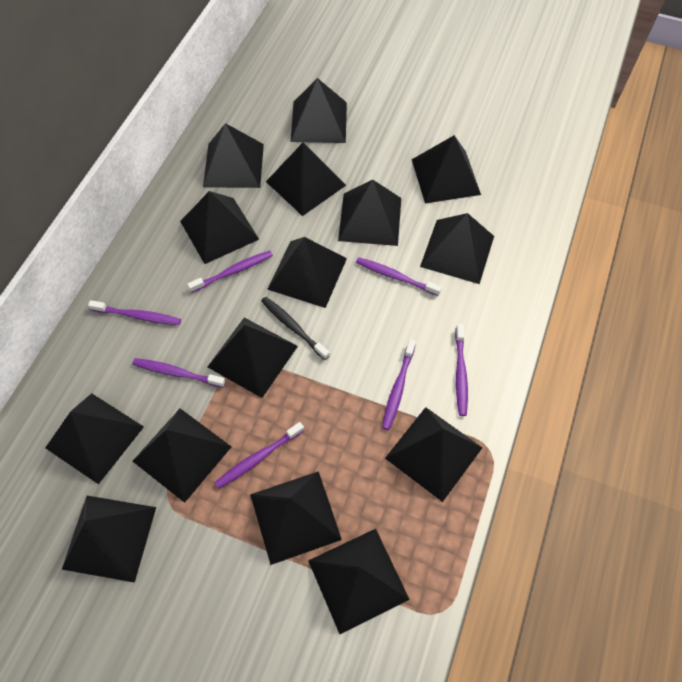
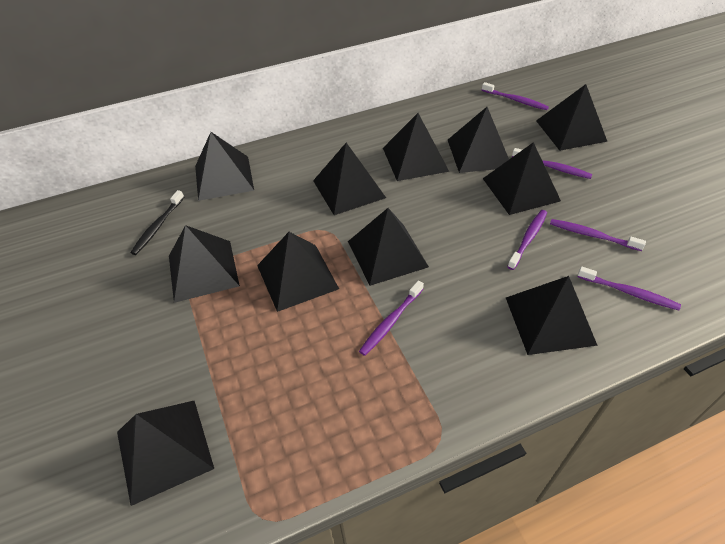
black pyramid: 15 -> 11
purple toothbrush: 7 -> 6

